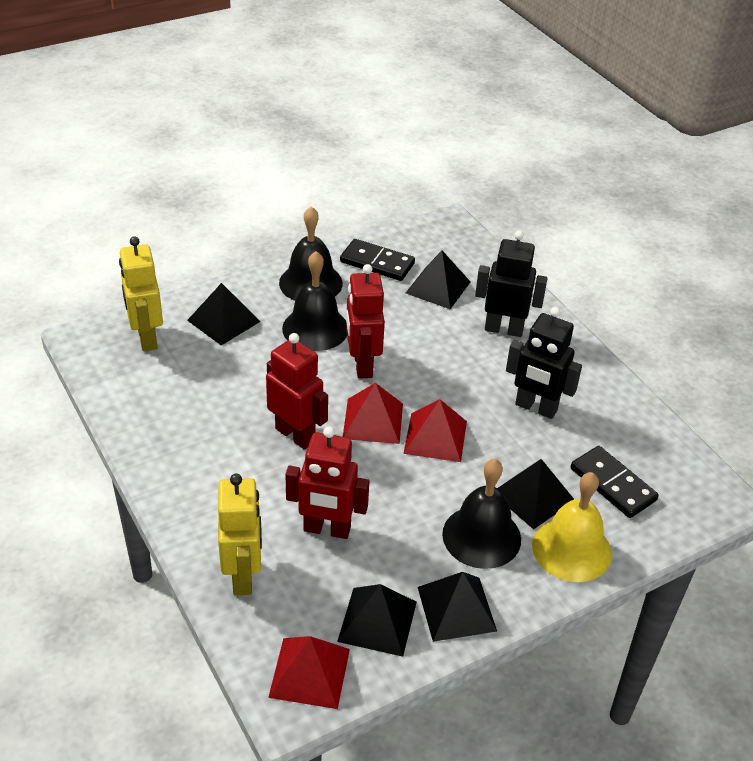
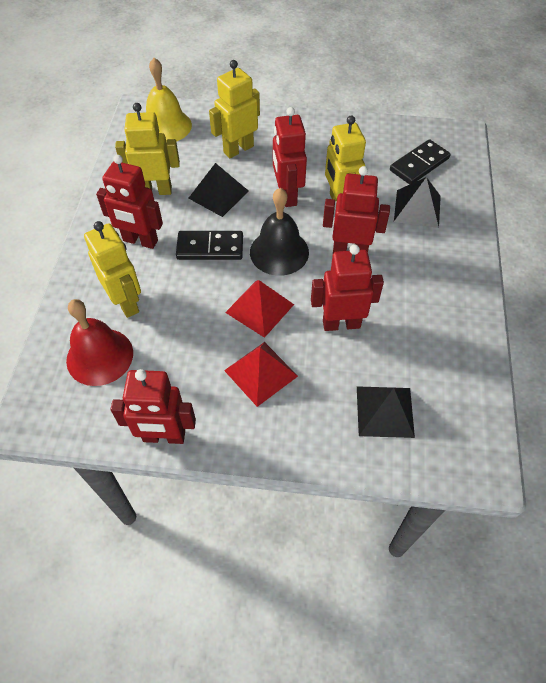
black bell: 3 -> 1
black pyramid: 5 -> 3
black robot: 2 -> 0
red bell: 0 -> 1
red pyramid: 3 -> 2
red robot: 3 -> 5
yellow robot: 2 -> 4

